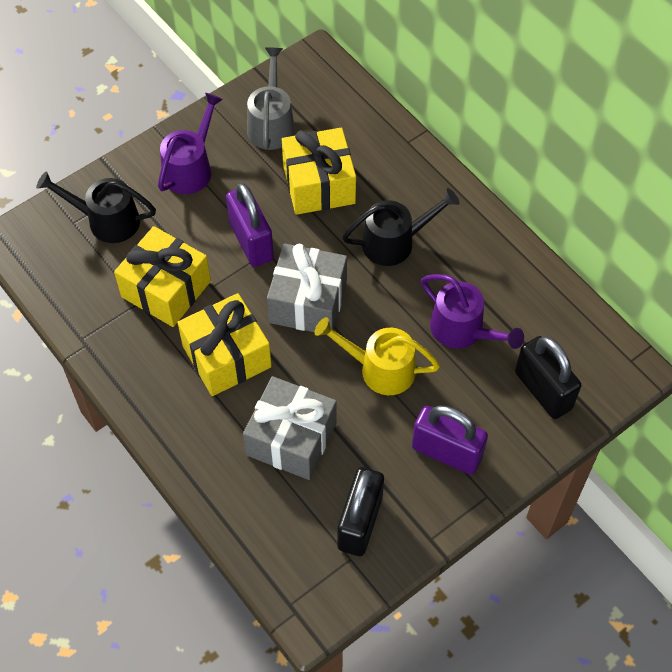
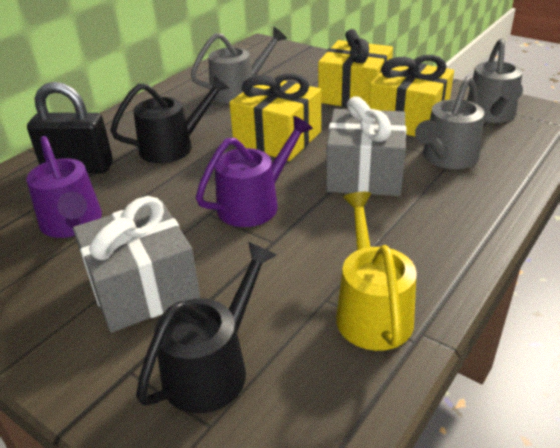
black padlock: 2 -> 1
grey watering can: 1 -> 3
purple padlock: 2 -> 0

